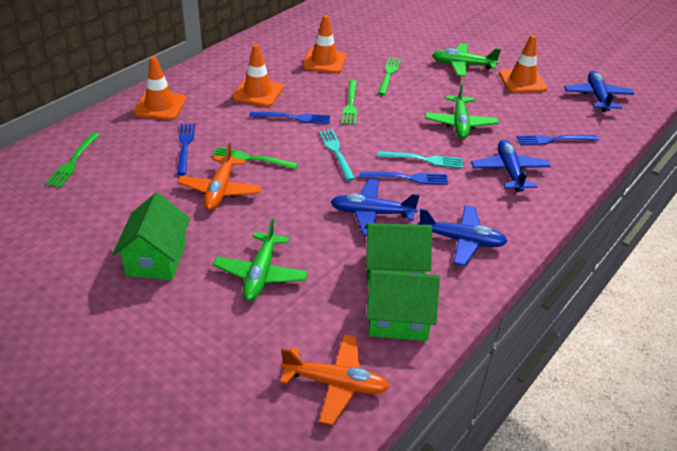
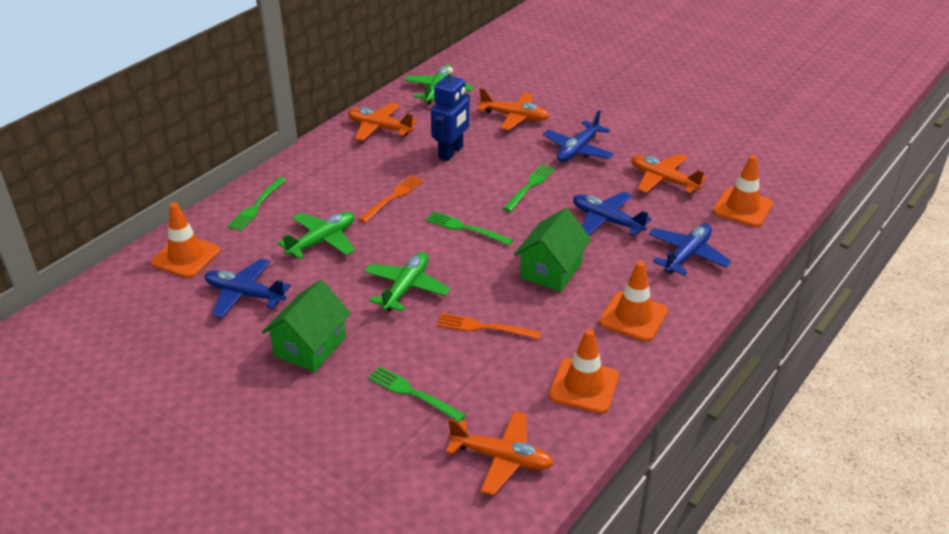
blue fork: 4 -> 0
blue robot: 0 -> 1
green house: 3 -> 2
orange fork: 0 -> 2
orange plane: 2 -> 4
turquoise fork: 2 -> 0

